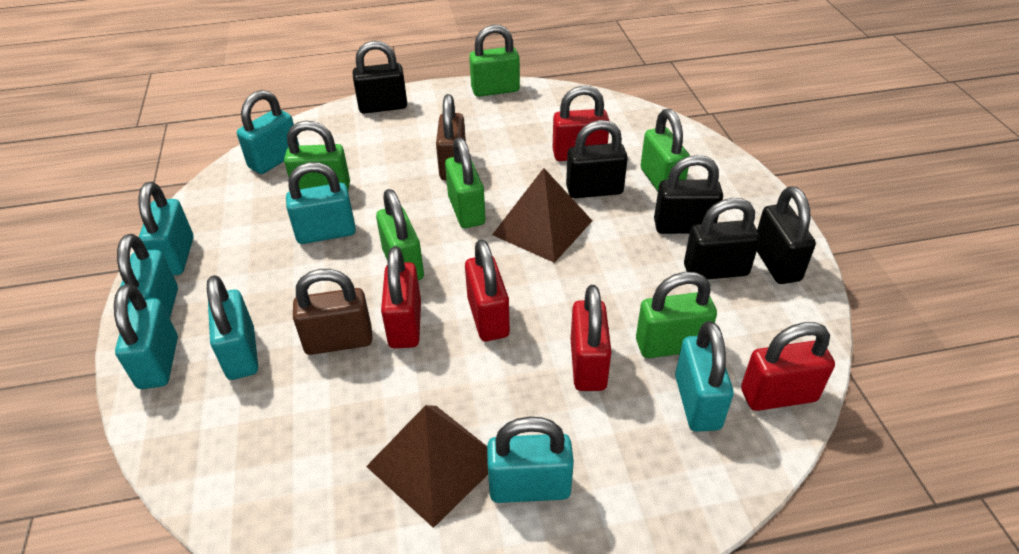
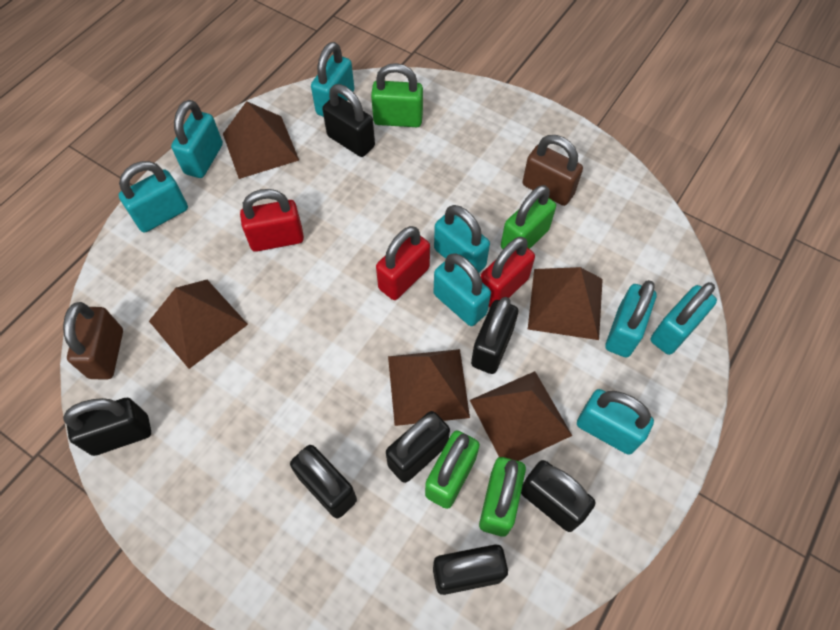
black padlock: 5 -> 7
brown pyramid: 2 -> 5
green padlock: 6 -> 4
red padlock: 5 -> 3

